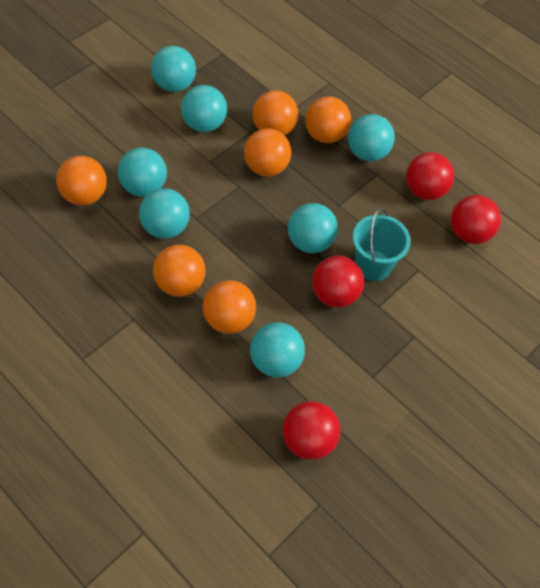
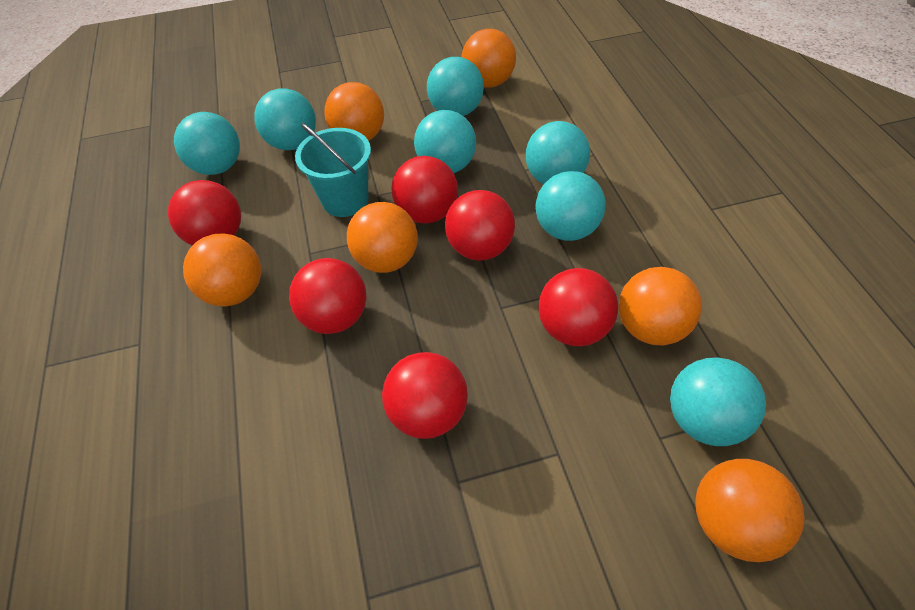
red ball: 4 -> 6

